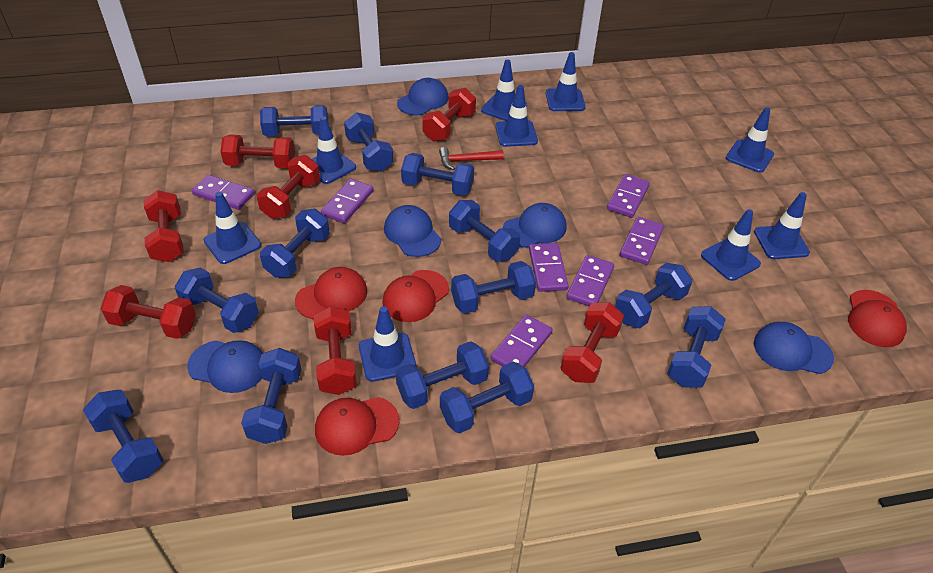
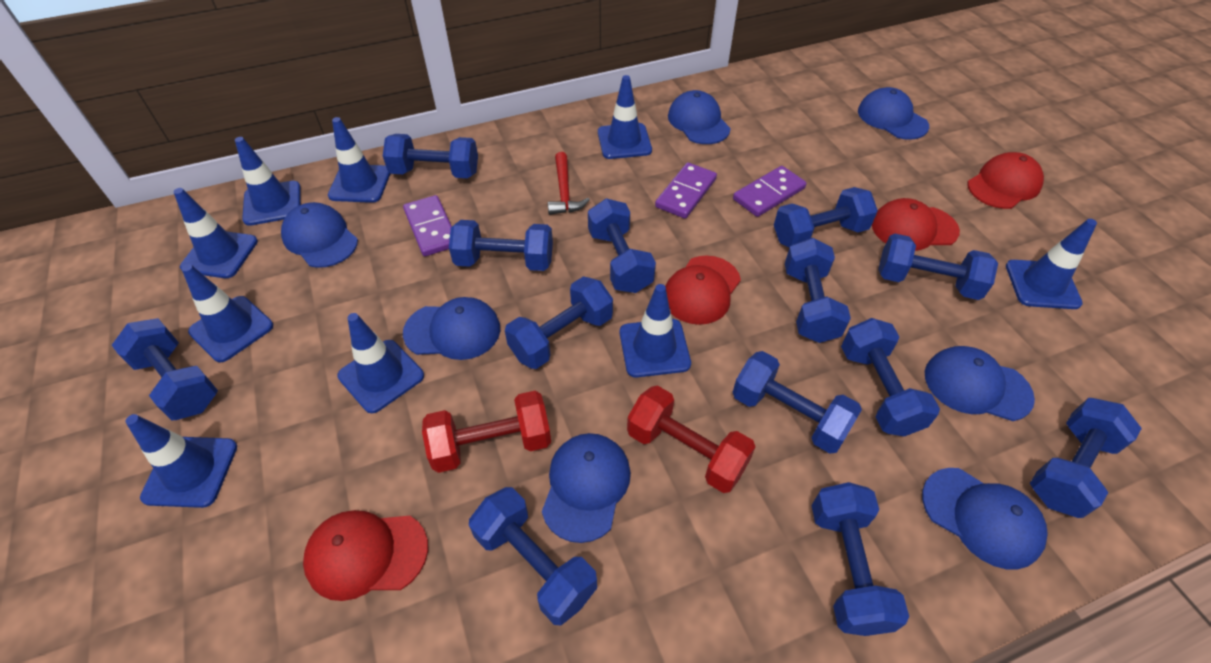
blue cap: 5 -> 7
purple domino: 7 -> 3
red dumbbell: 7 -> 2

